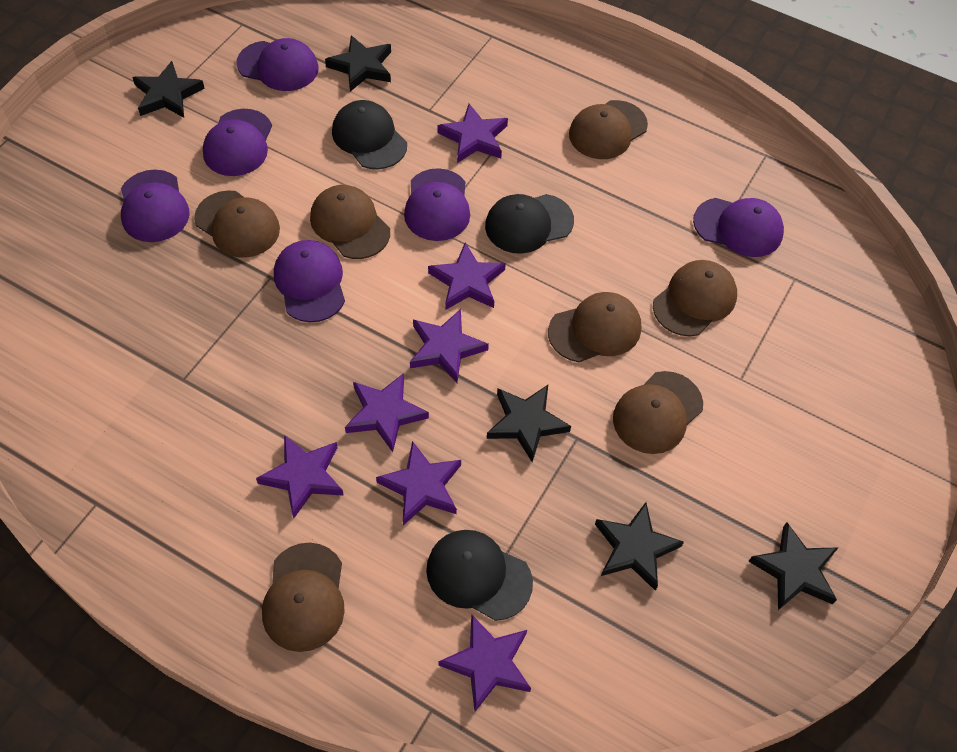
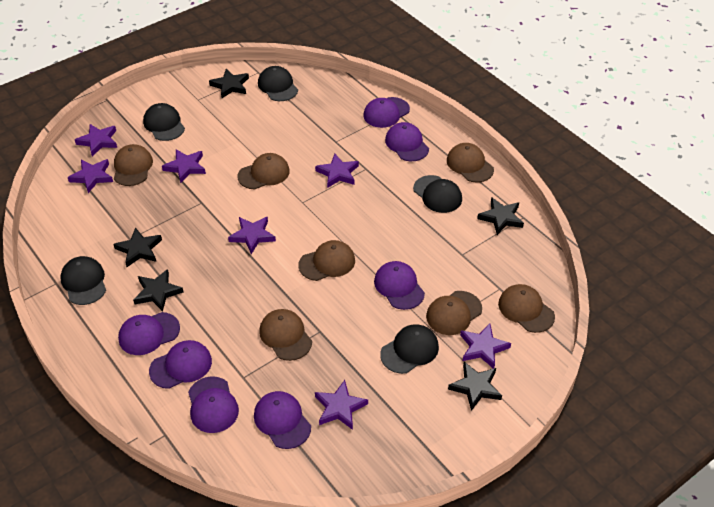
black cap: 3 -> 5
purple cap: 6 -> 7

